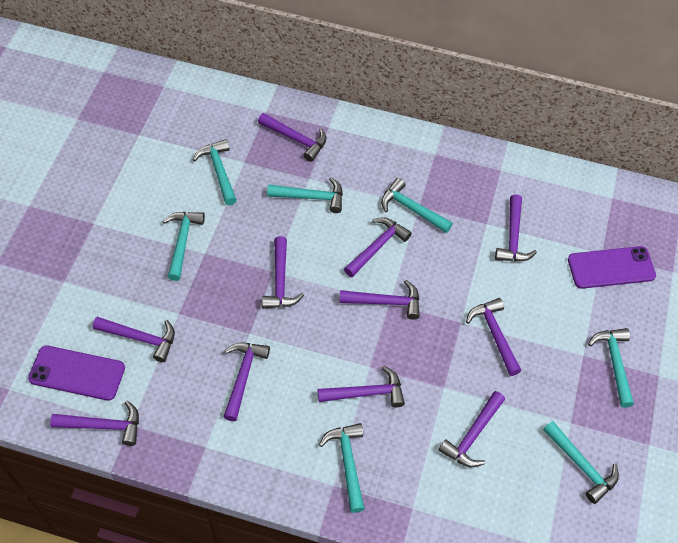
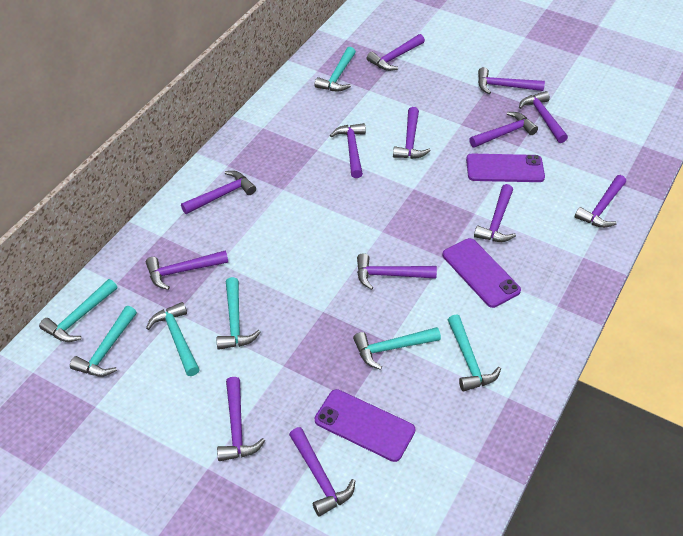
purple hammer: 11 -> 13
purple phone: 2 -> 3

